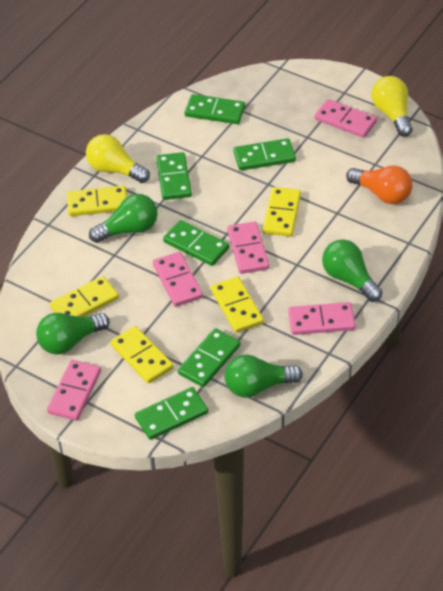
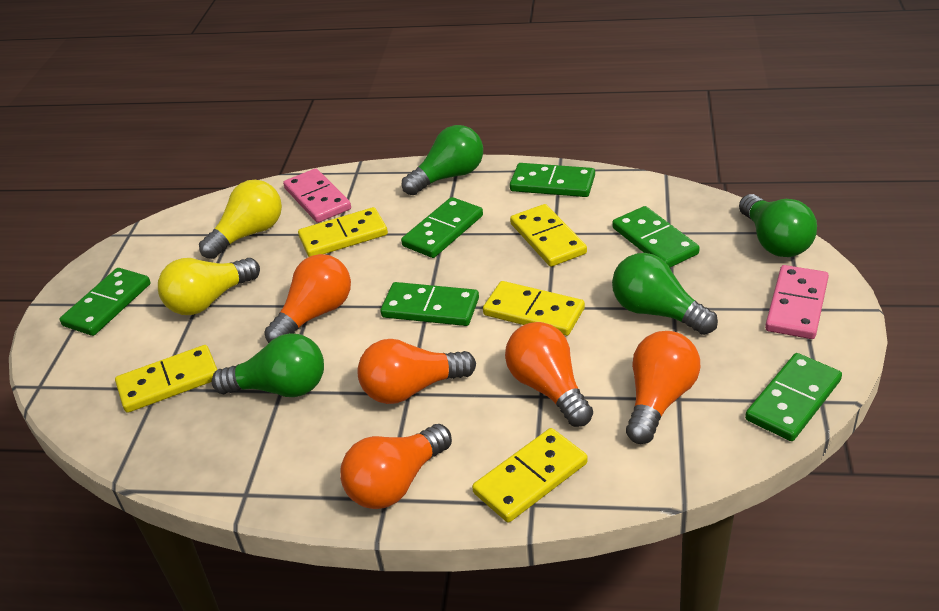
orange light bulb: 1 -> 5
pink domino: 5 -> 2

